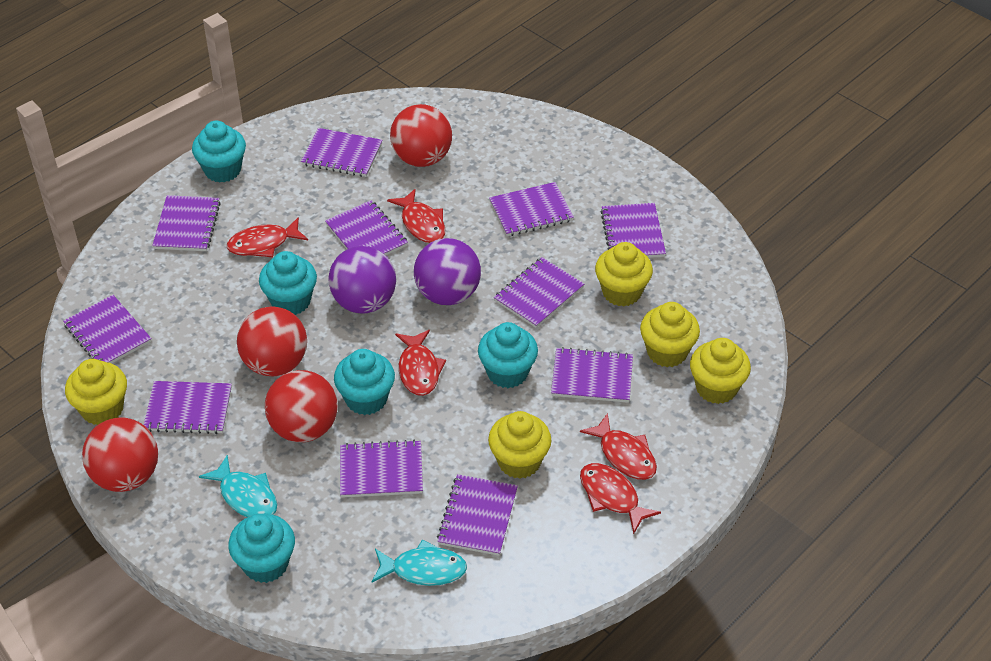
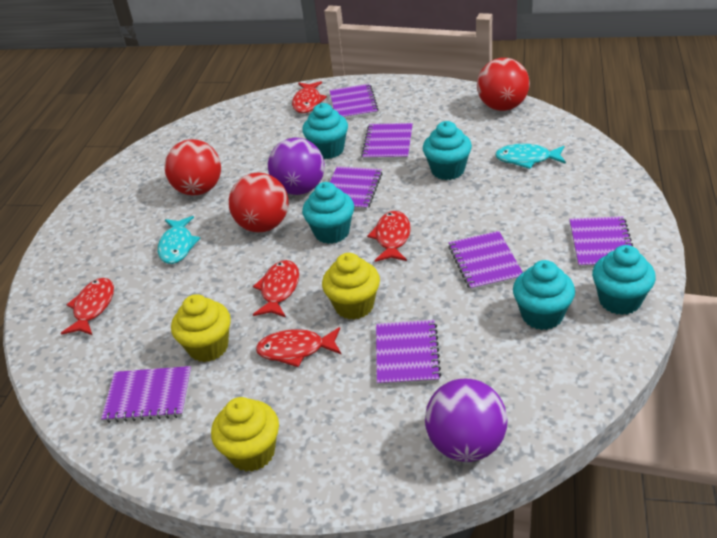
purple notebook: 11 -> 7
red ball: 4 -> 3
yellow cupcake: 5 -> 3

